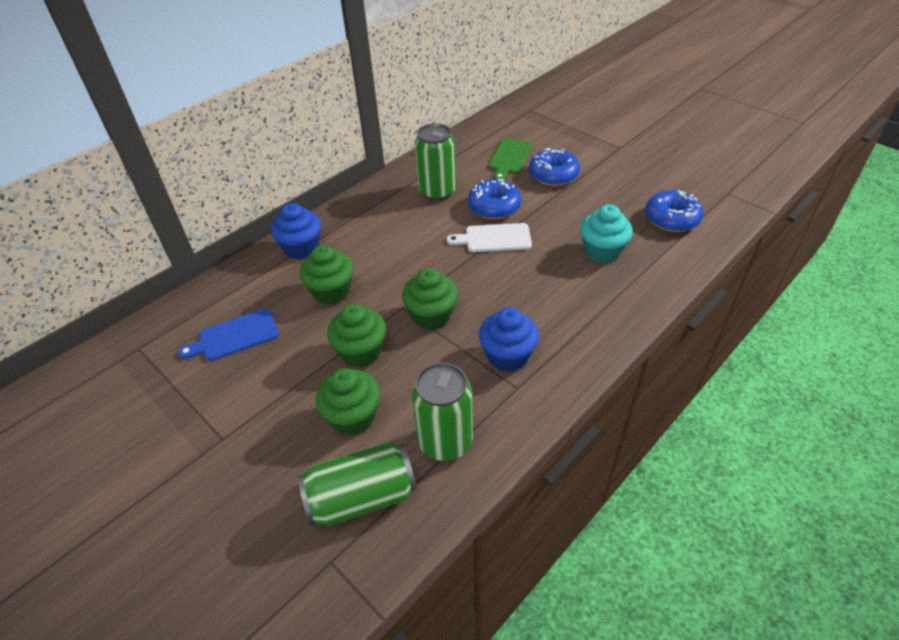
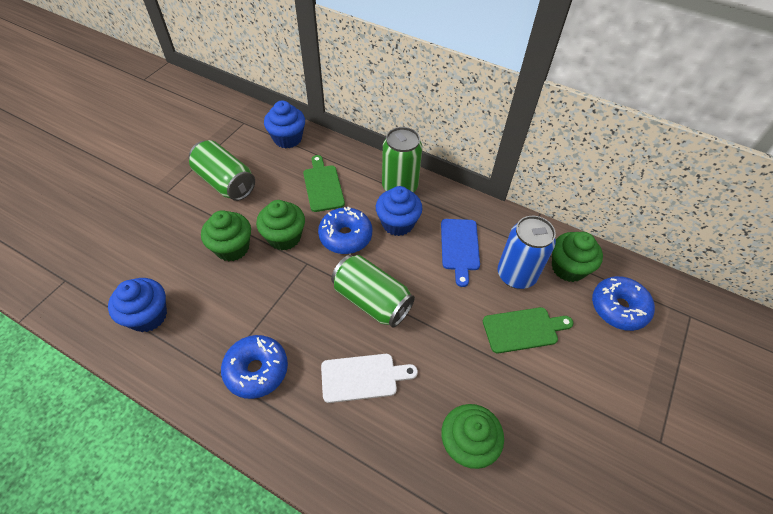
blue can: 0 -> 1
blue cupcake: 2 -> 3
green cutting board: 1 -> 2
turquoise cupcake: 1 -> 0

